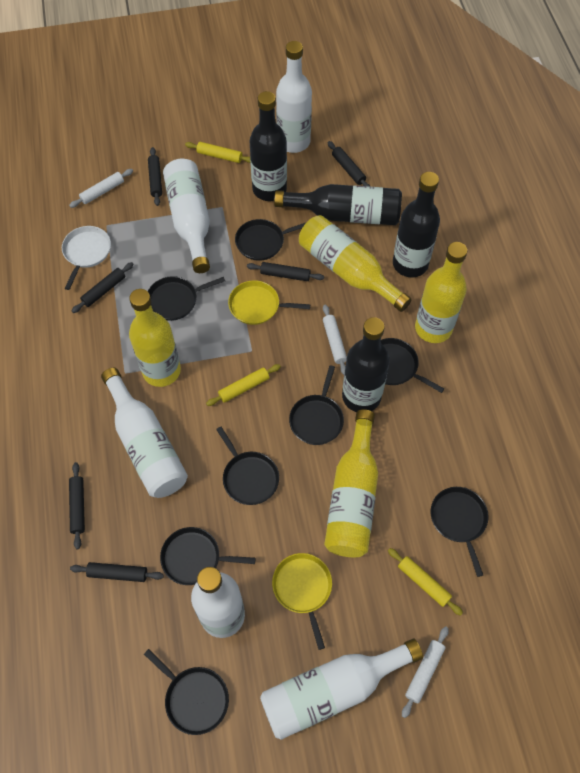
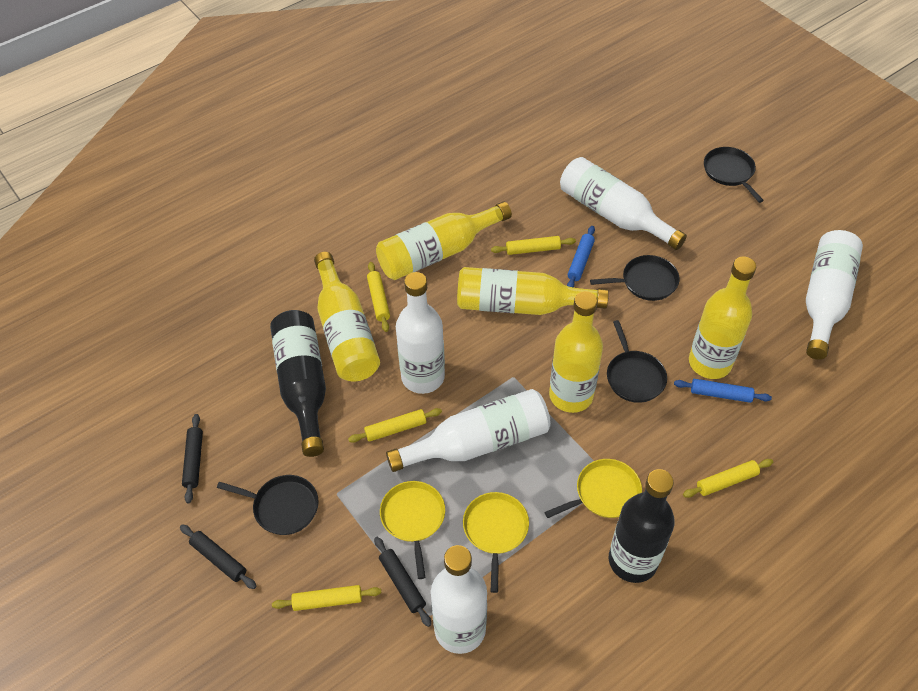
black bottle: 4 -> 2
black pan: 8 -> 4
black rolling pin: 6 -> 3
blue rolling pin: 0 -> 2
white pan: 1 -> 0
white rolling pin: 3 -> 0
yellow bottle: 4 -> 5
yellow pan: 2 -> 3
yellow rolling pin: 3 -> 5

